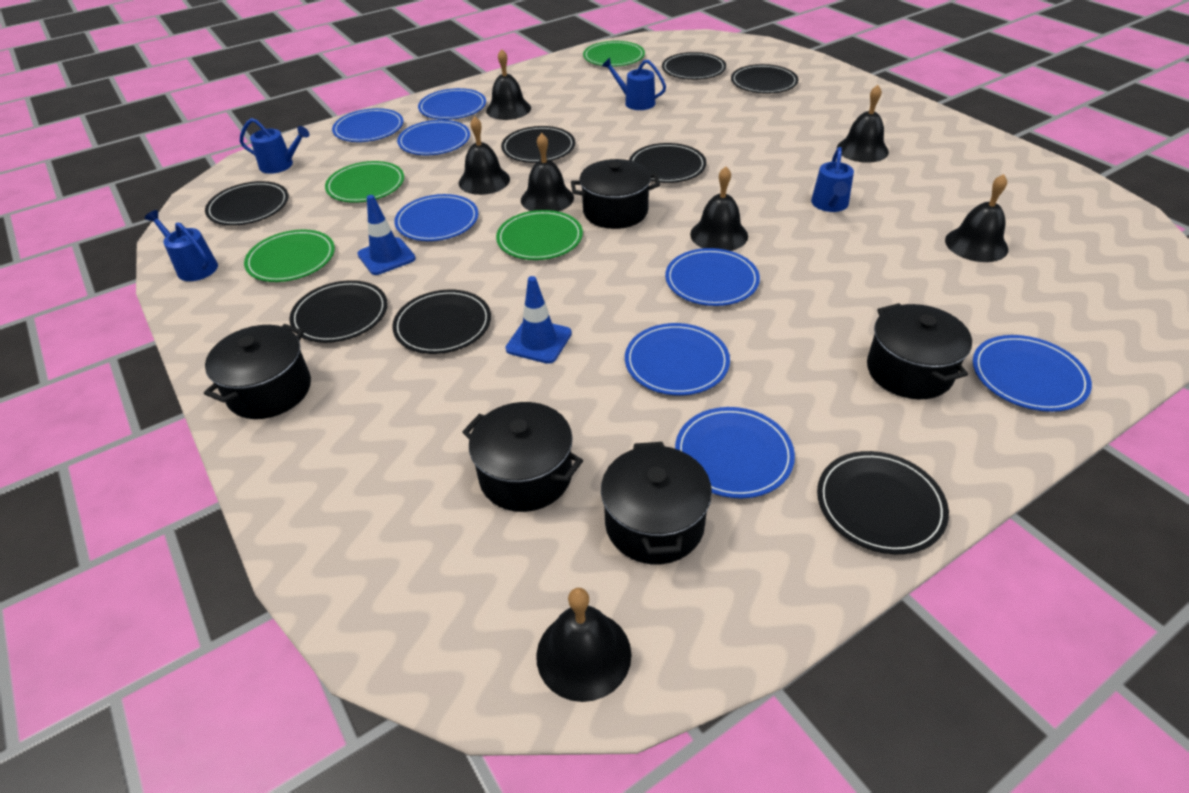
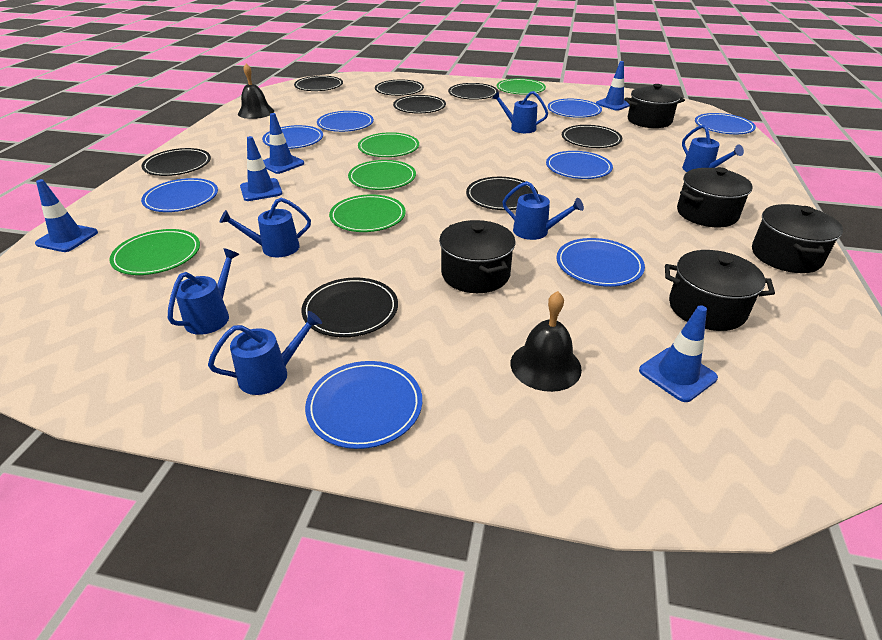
black bell: 7 -> 2
blue traffic cone: 2 -> 5
blue watering can: 4 -> 6
green plate: 4 -> 5

